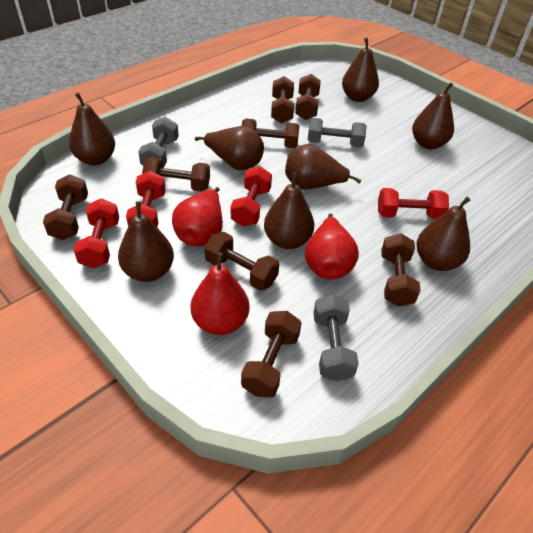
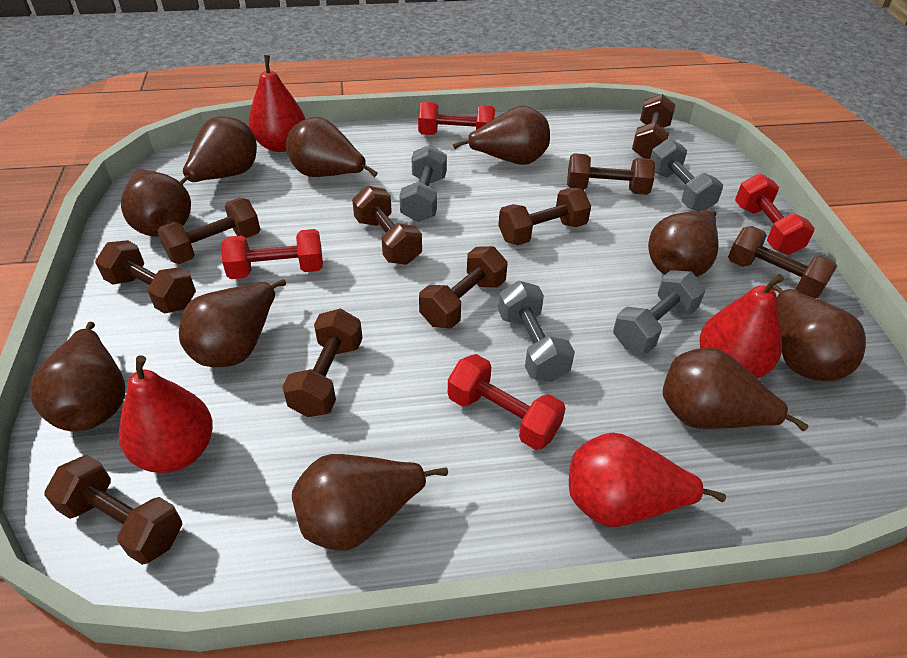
brown dumbbell: 8 -> 10
brown pear: 8 -> 10
grey dumbbell: 3 -> 4
red pear: 3 -> 4

